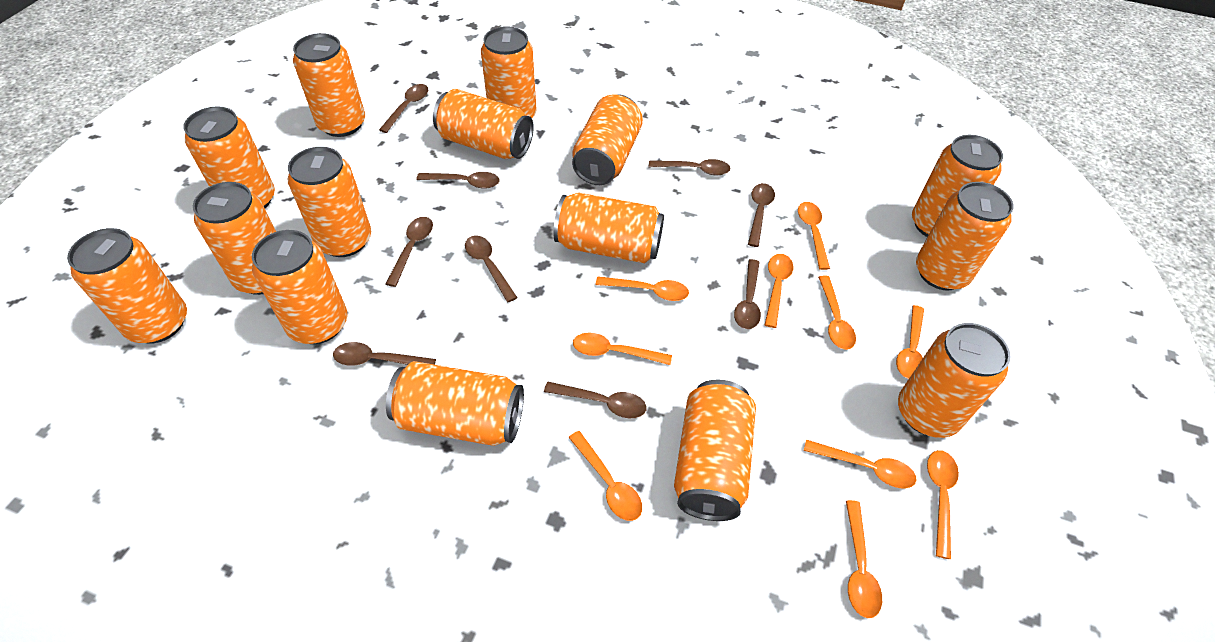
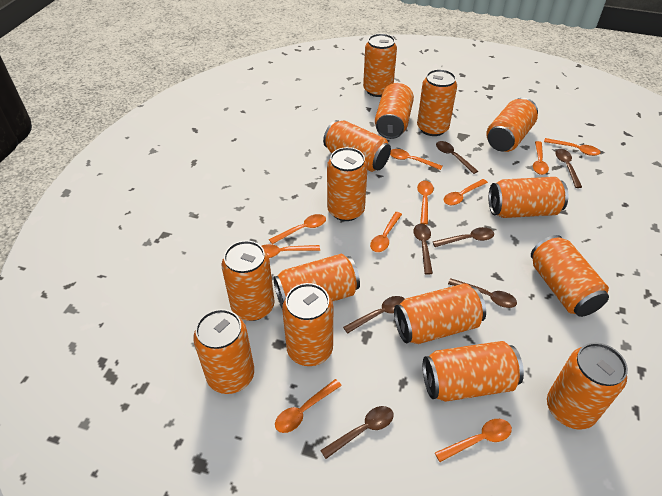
brown spoon: 9 -> 7

